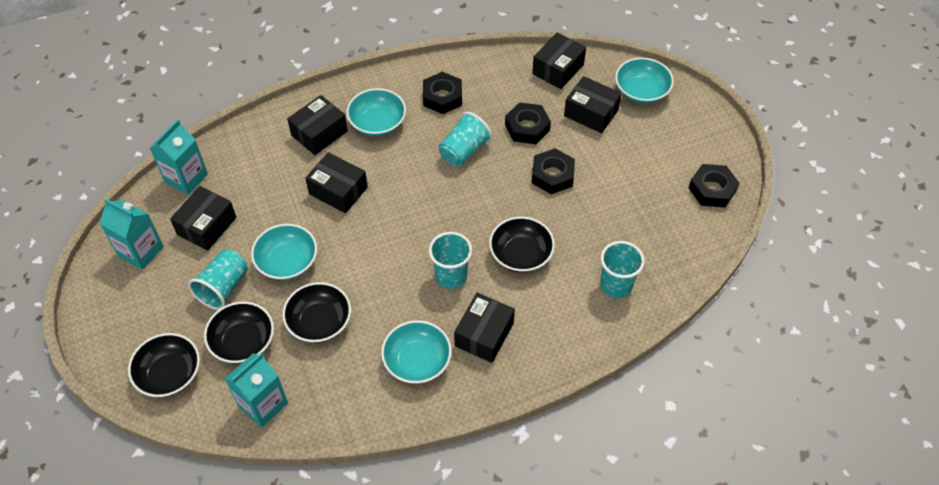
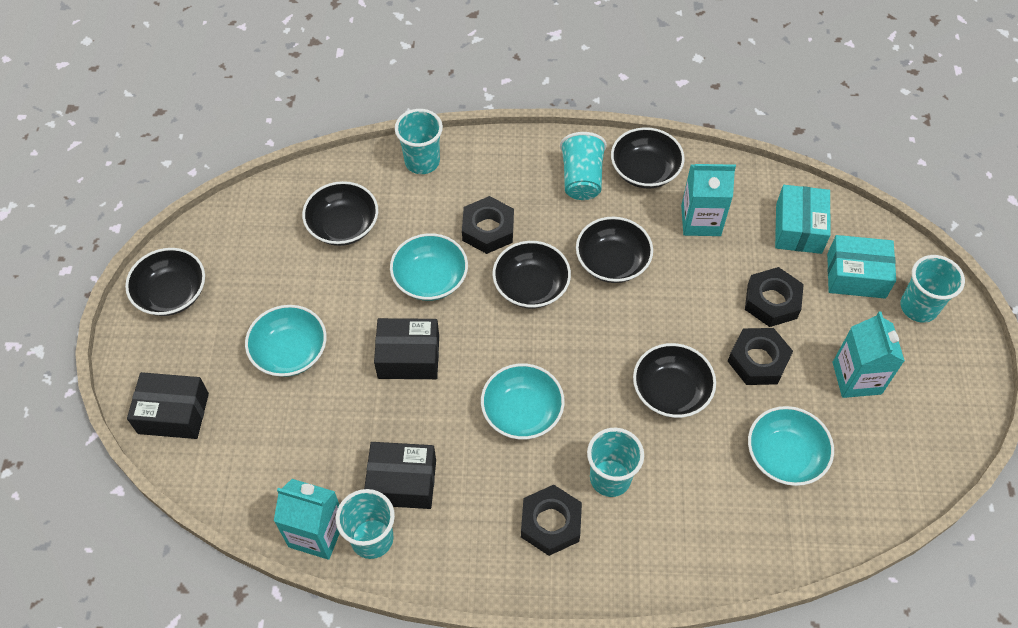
black bowl: 4 -> 6
black box: 6 -> 3
turquoise box: 0 -> 2
turquoise cup: 4 -> 5

